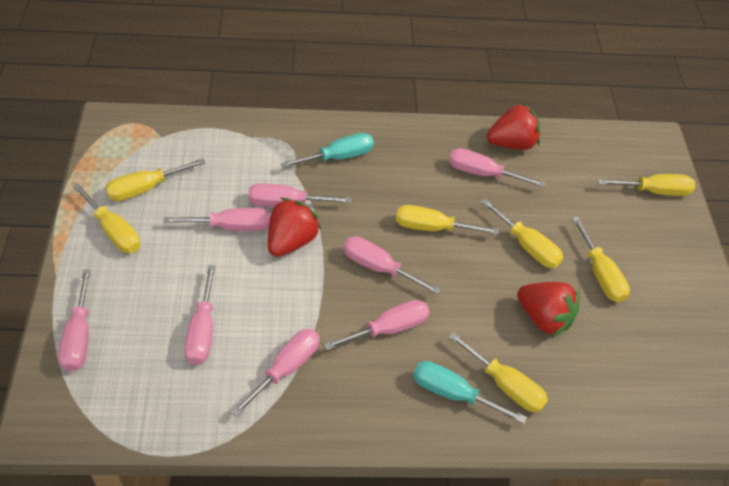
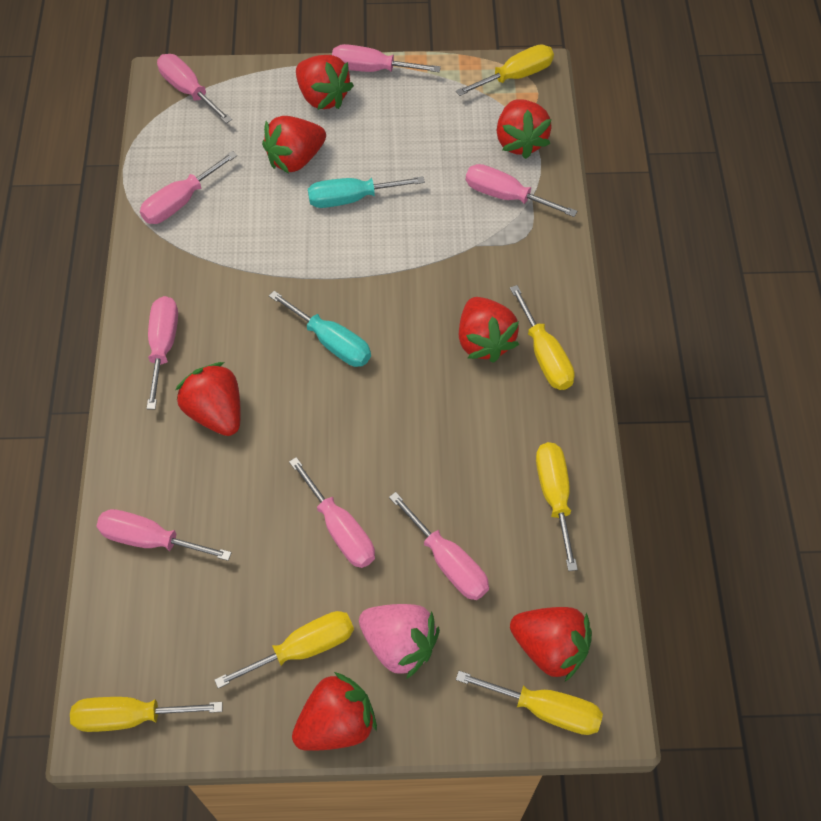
pink strawberry: 0 -> 1
red strawberry: 3 -> 7
yellow screwdriver: 7 -> 6

